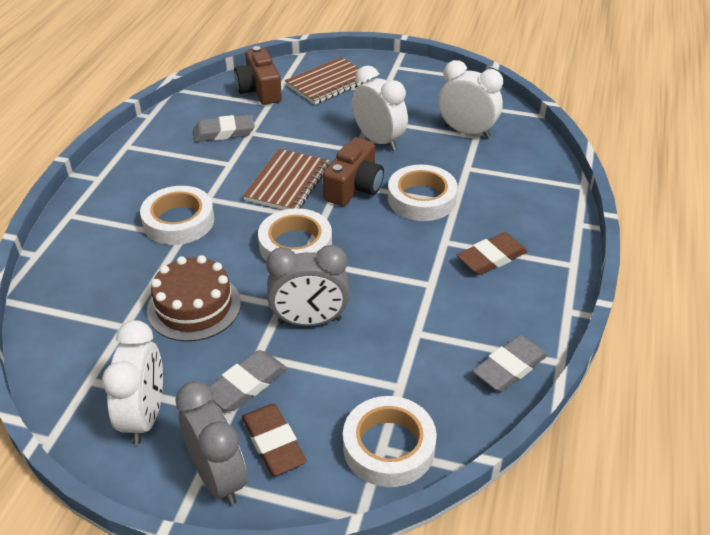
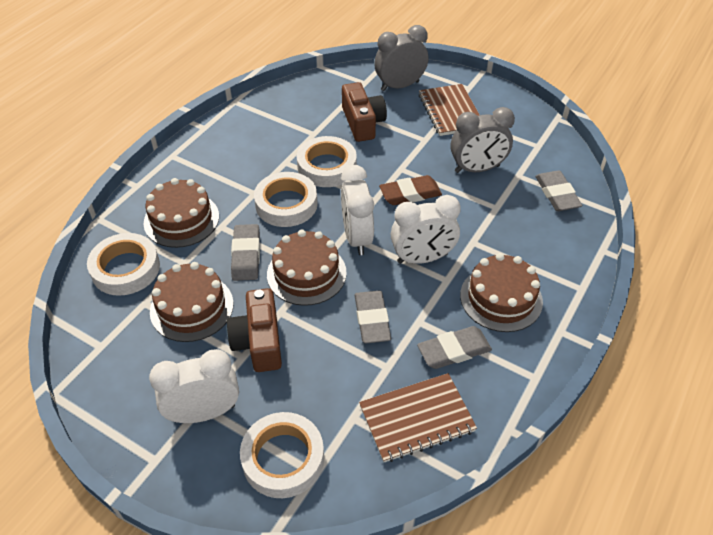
brown cake: 1 -> 4
brown eraser: 2 -> 1
grey eraser: 3 -> 4

